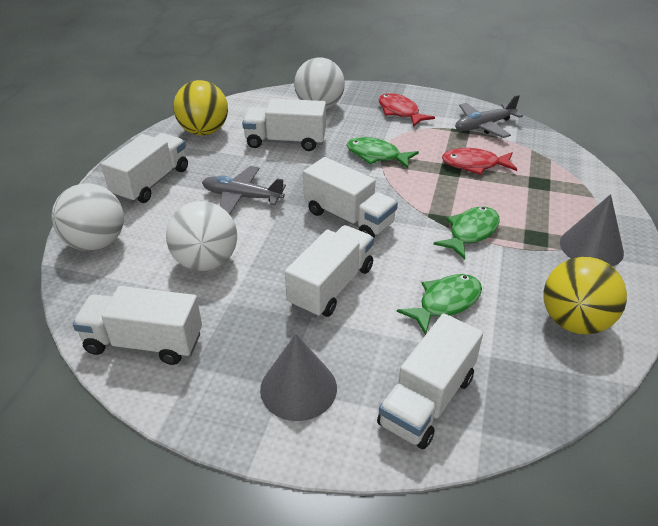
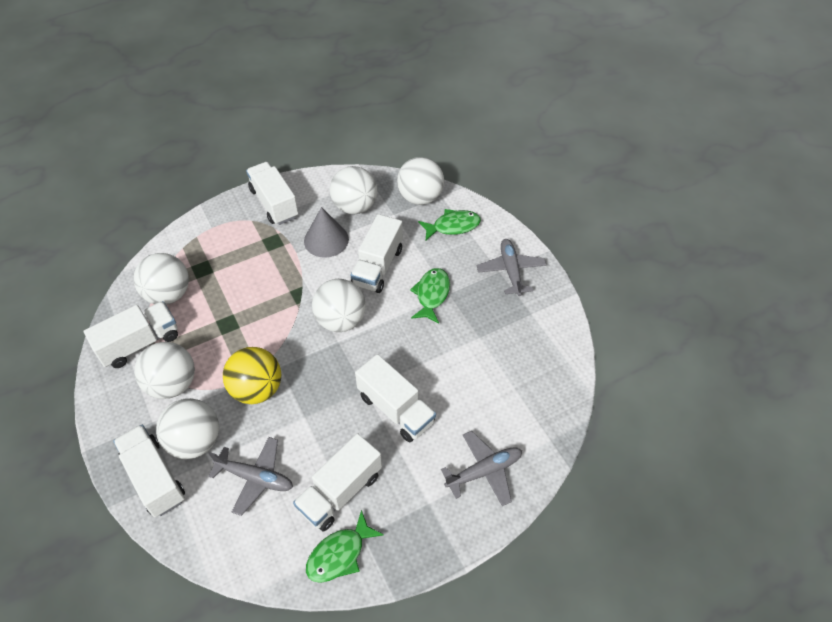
grey cone: 2 -> 1
grey plane: 2 -> 3
red fish: 2 -> 0
white ball: 3 -> 6
yellow ball: 2 -> 1

